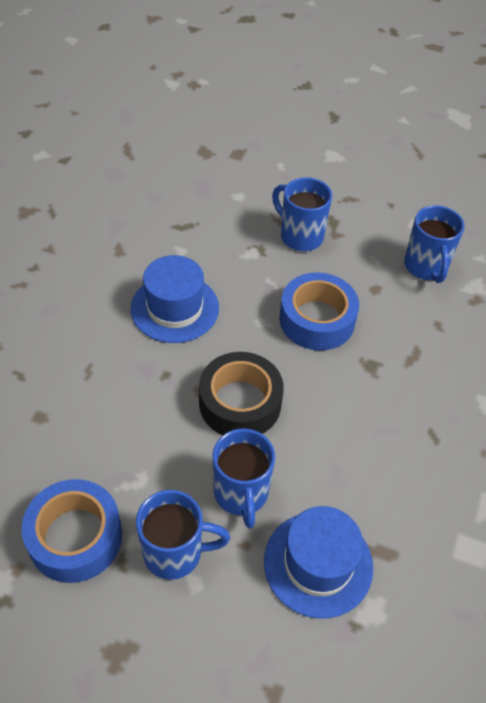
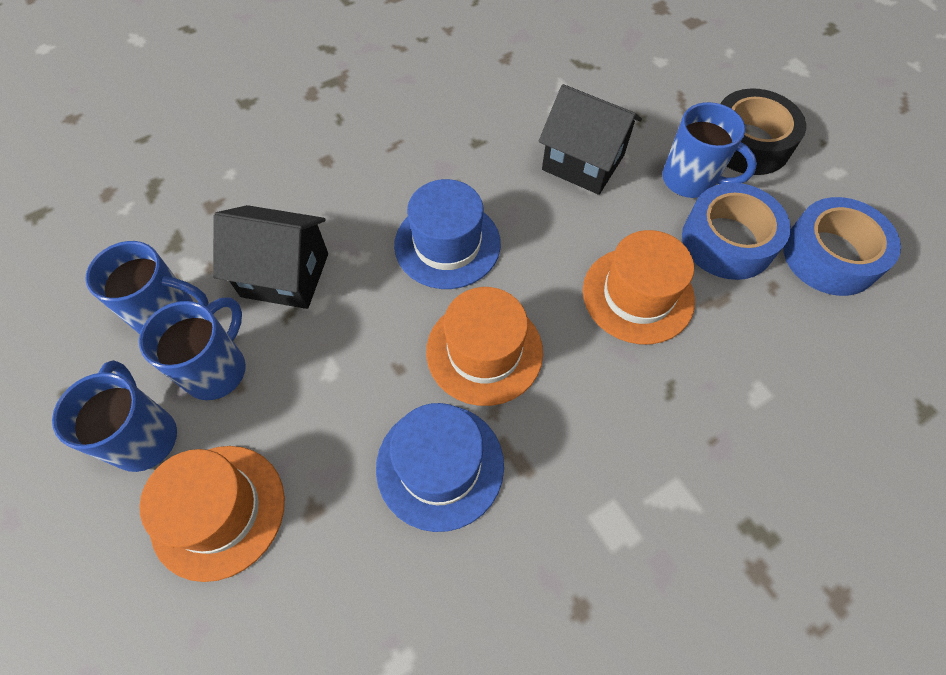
black house: 0 -> 2
orange hat: 0 -> 3

